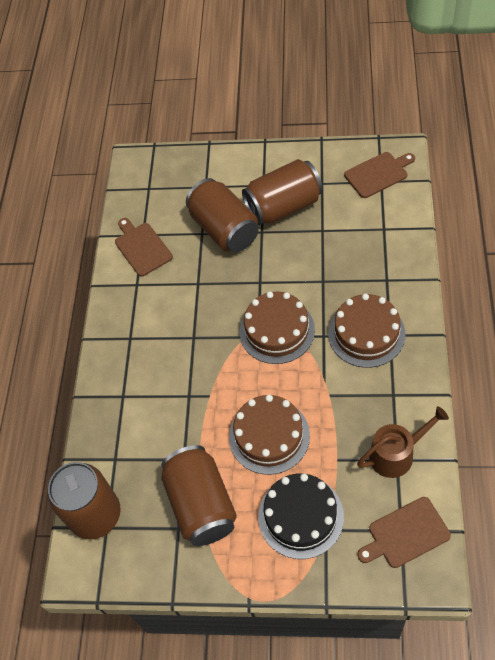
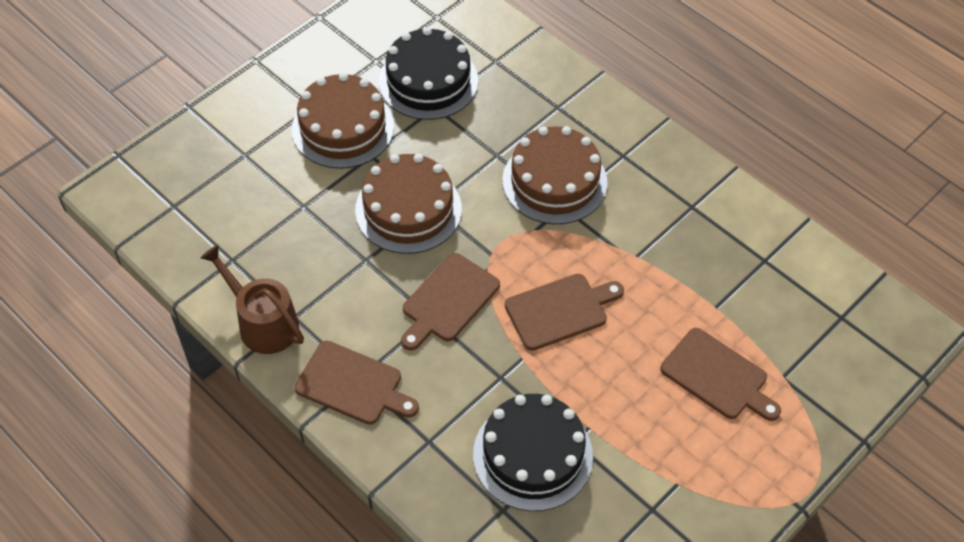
black cake: 1 -> 2
brown can: 4 -> 0
brown cutting board: 3 -> 4

